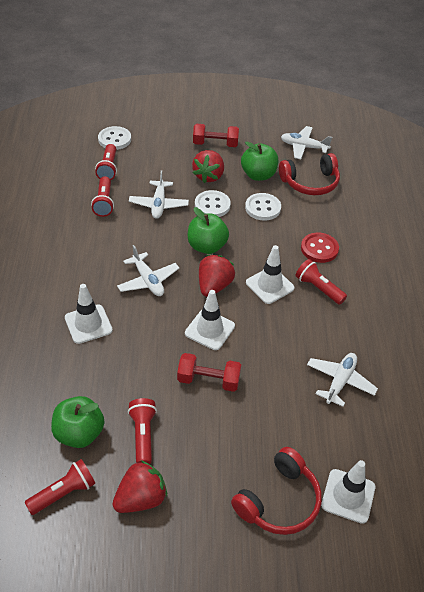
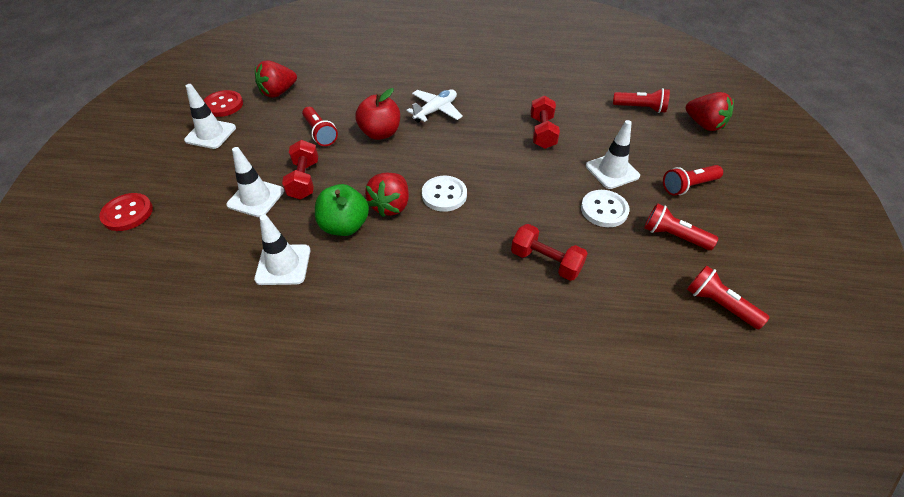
green apple: 3 -> 1
red apple: 0 -> 1
red button: 1 -> 2
red dumbbell: 2 -> 3
red headphones: 2 -> 0
white button: 3 -> 2
white plane: 4 -> 1

